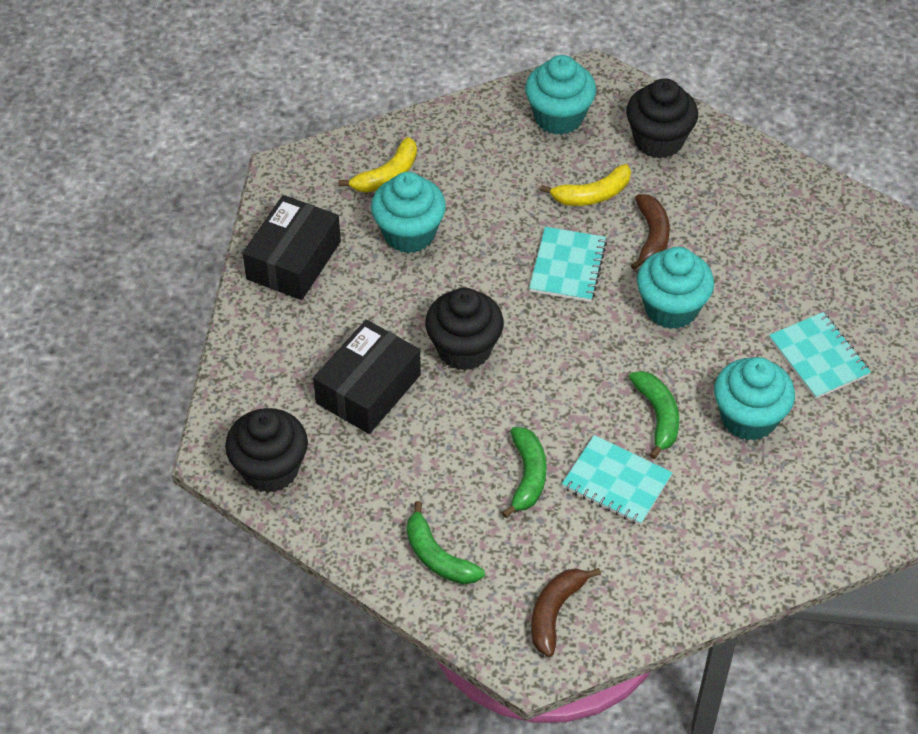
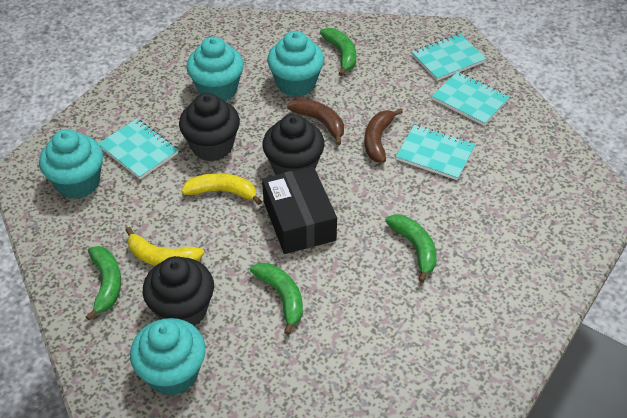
black box: 2 -> 1
green banana: 3 -> 4
turquoise notebook: 3 -> 4

